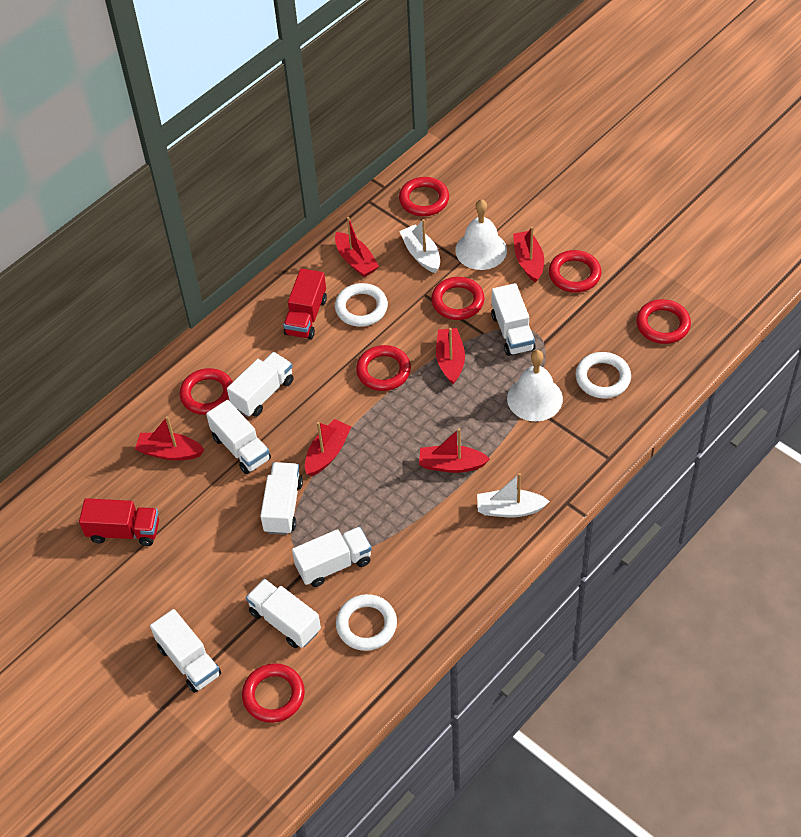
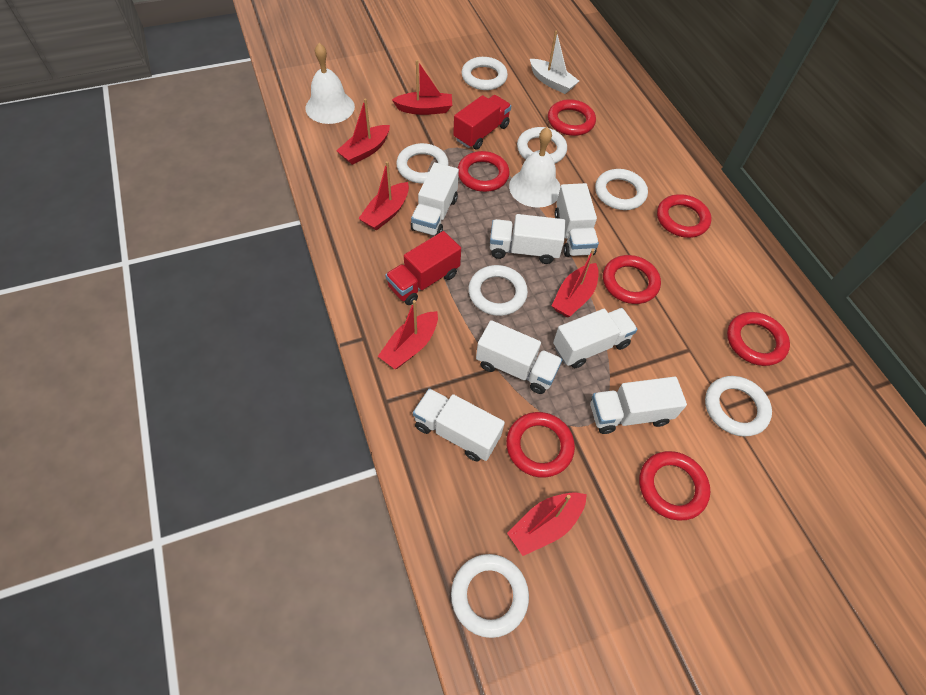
white boat: 2 -> 1
white ring: 3 -> 7

